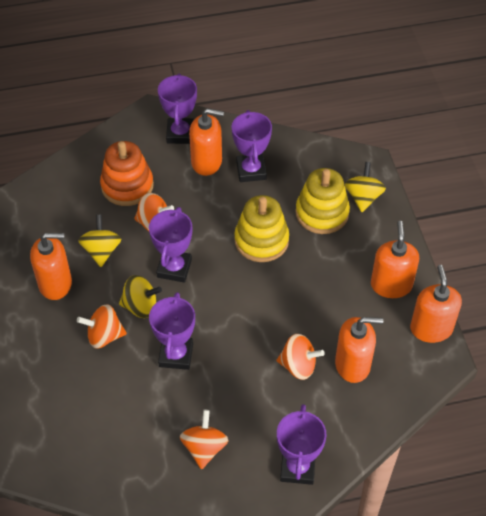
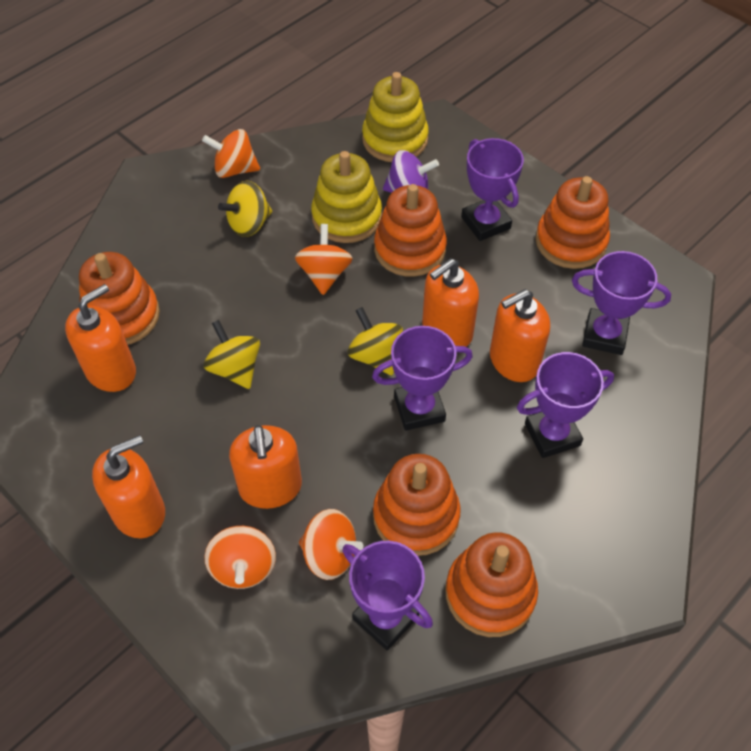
orange stacking toy: 1 -> 5
purple spinning top: 0 -> 1

